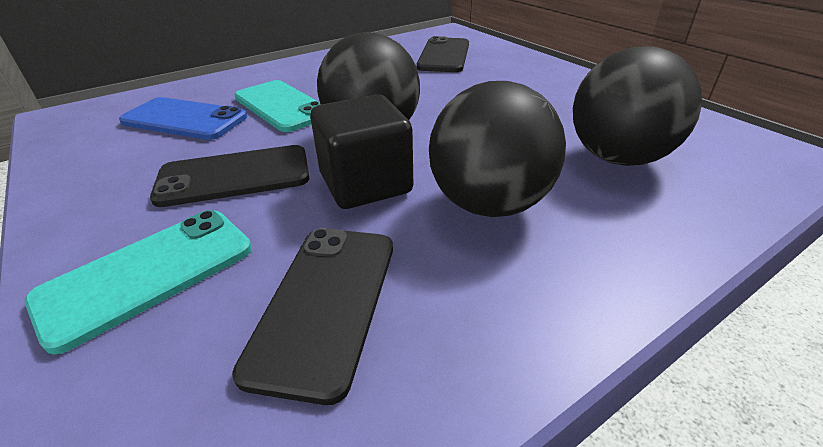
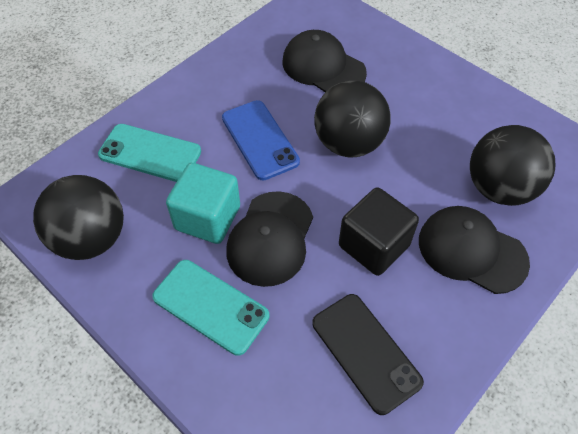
black cap: 0 -> 3
black phone: 3 -> 1
turquoise cube: 0 -> 1

